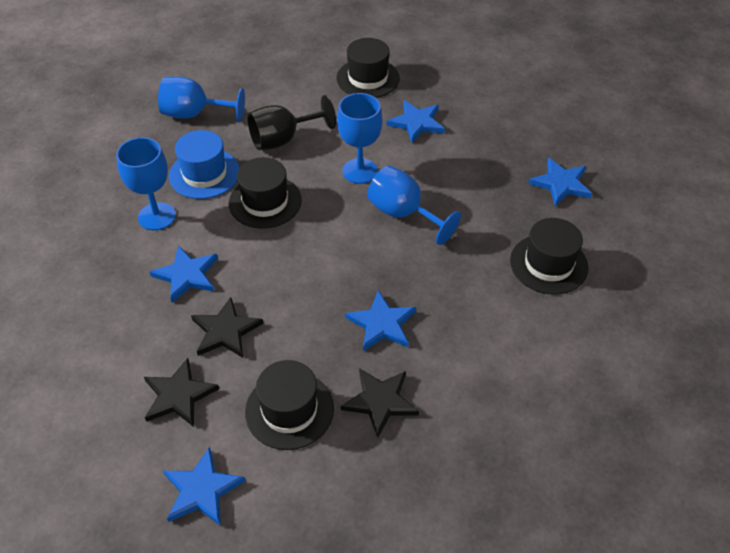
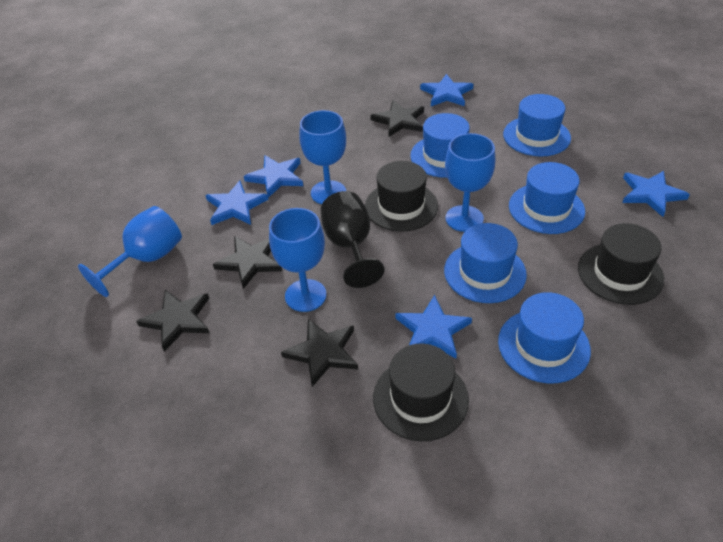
black hat: 4 -> 3
black star: 3 -> 4
blue hat: 1 -> 5

